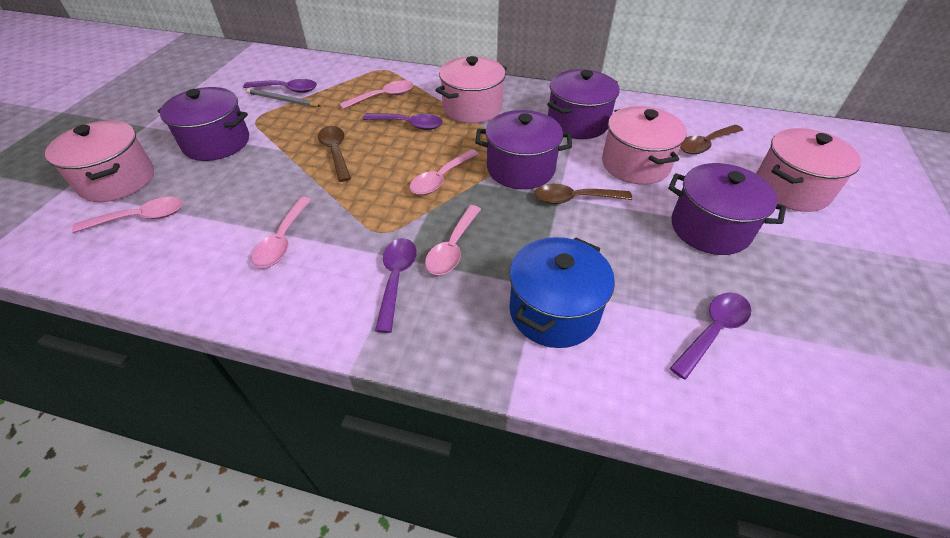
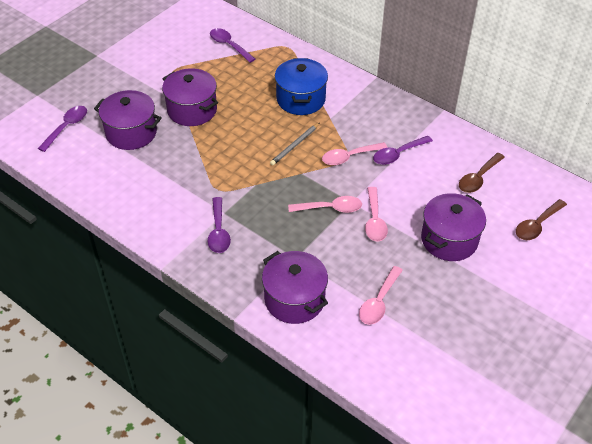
brown spoon: 3 -> 2
pink pot: 4 -> 0
pink spoon: 5 -> 4

